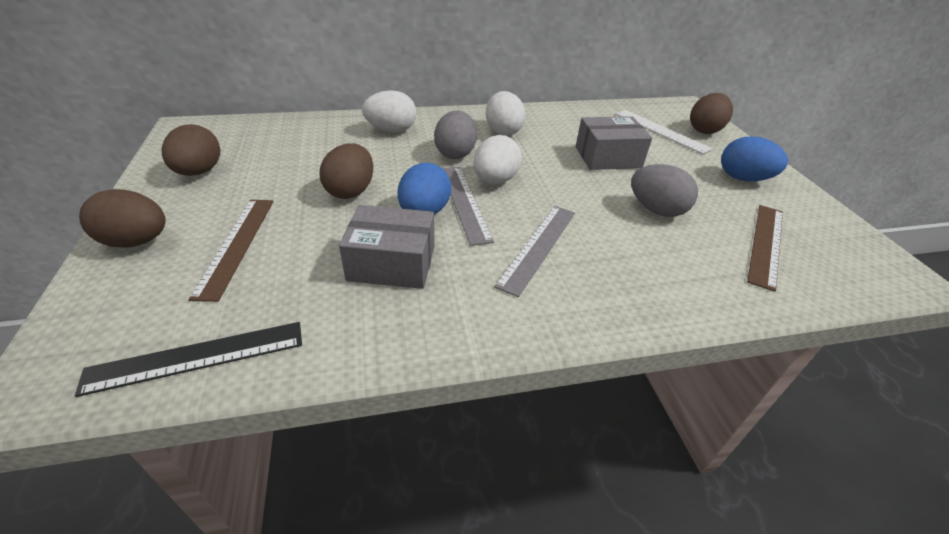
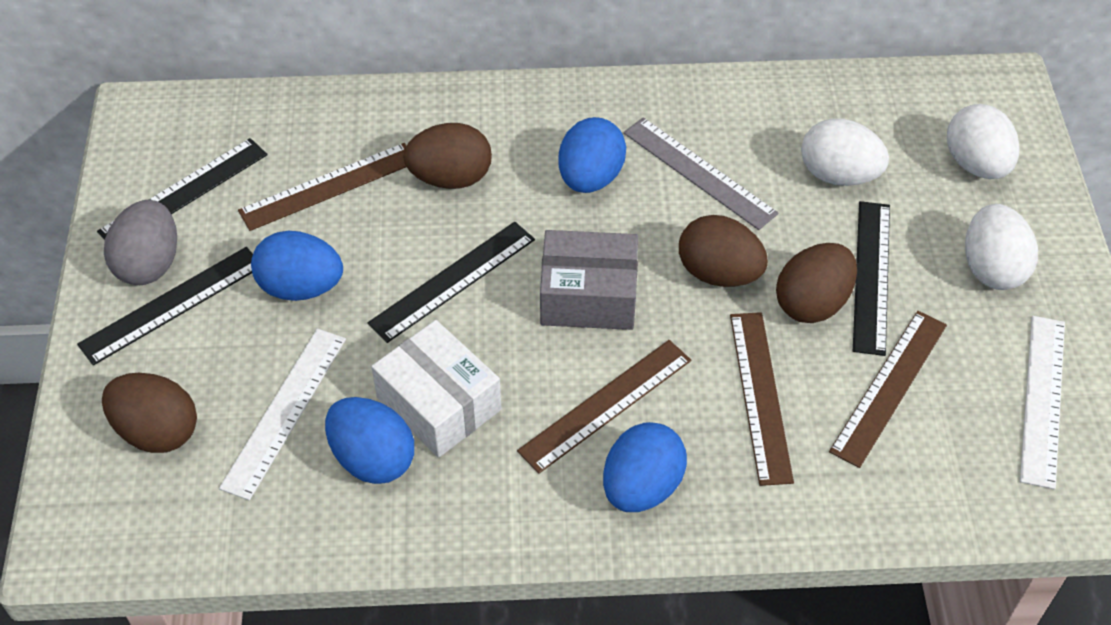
black ruler: 1 -> 4
blue egg: 2 -> 4
brown ruler: 2 -> 4
grey box: 2 -> 1
grey egg: 2 -> 1
grey ruler: 2 -> 1
white box: 0 -> 1
white ruler: 1 -> 2

